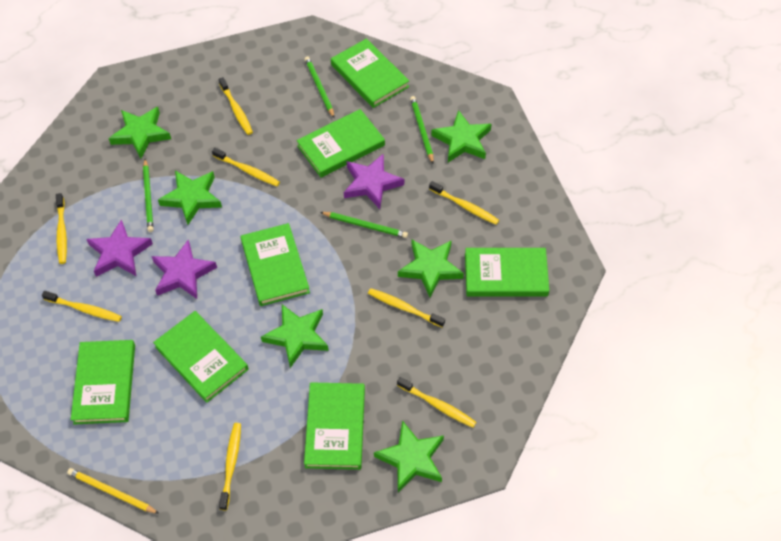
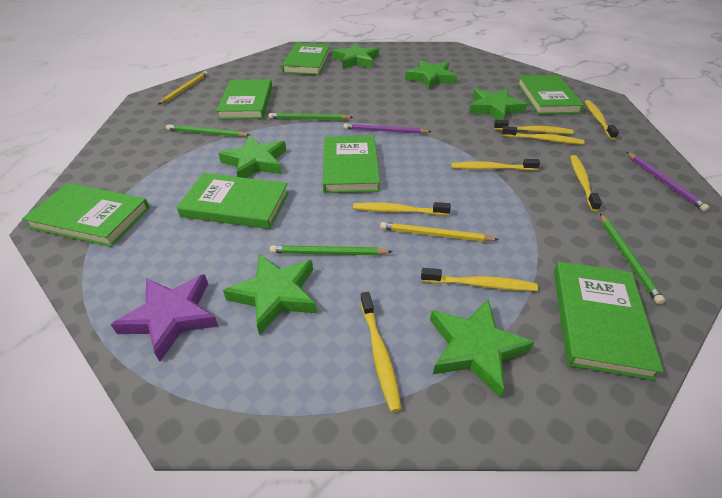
purple pencil: 0 -> 2
purple star: 3 -> 1
yellow pencil: 1 -> 2

